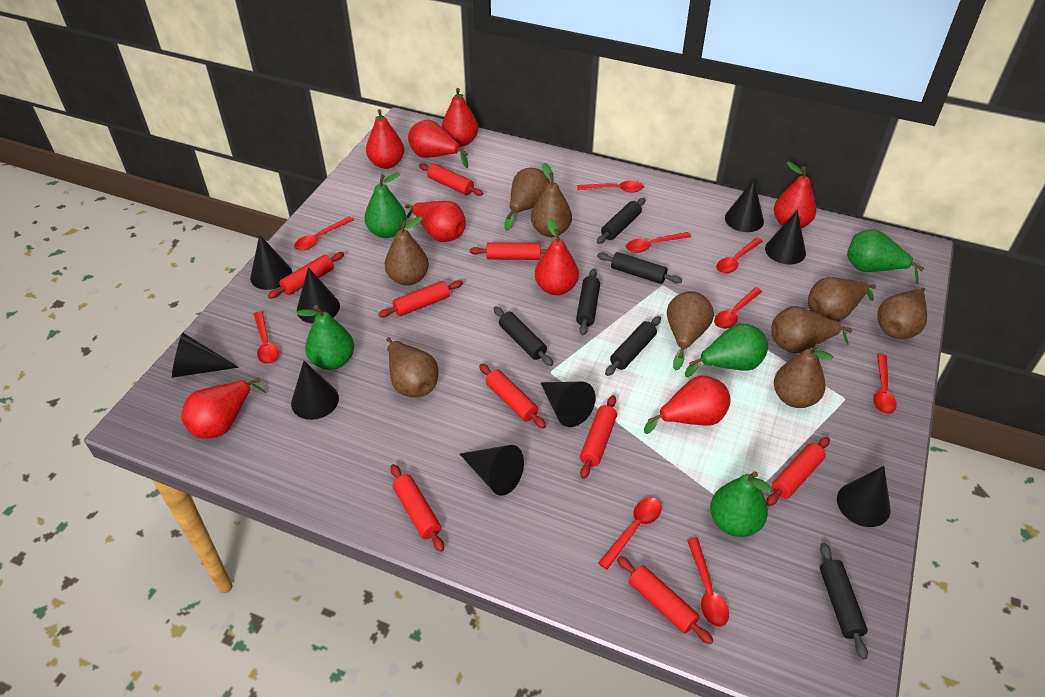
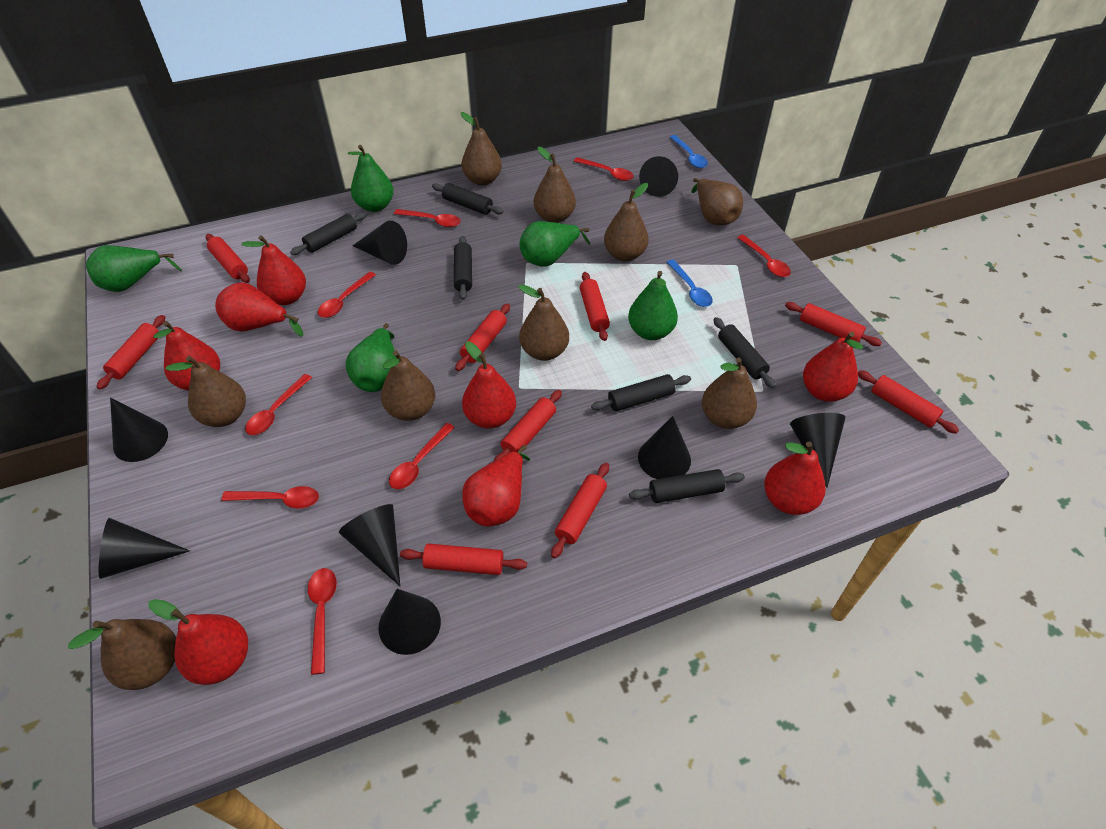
black cone: 9 -> 8
blue spoon: 0 -> 2
red spoon: 9 -> 8

